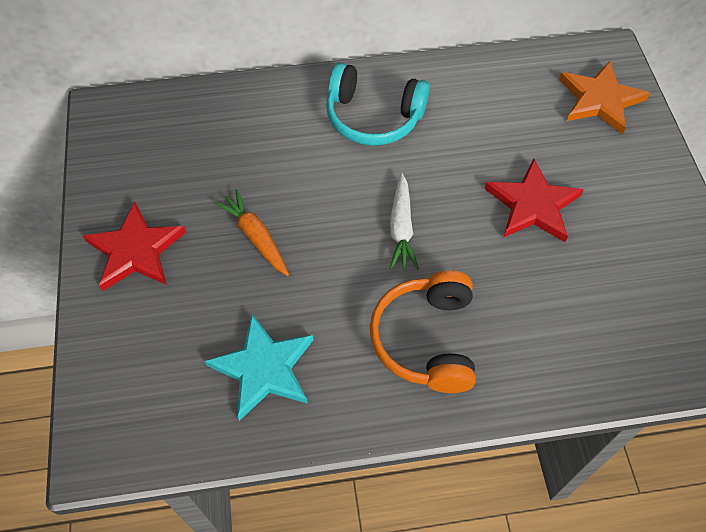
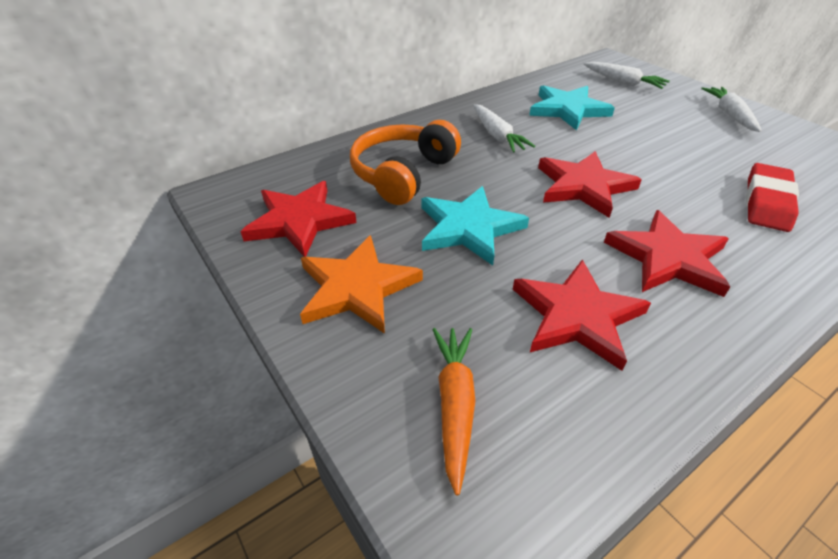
red eraser: 0 -> 1
red star: 2 -> 4
turquoise headphones: 1 -> 0
turquoise star: 1 -> 2
white carrot: 1 -> 3

